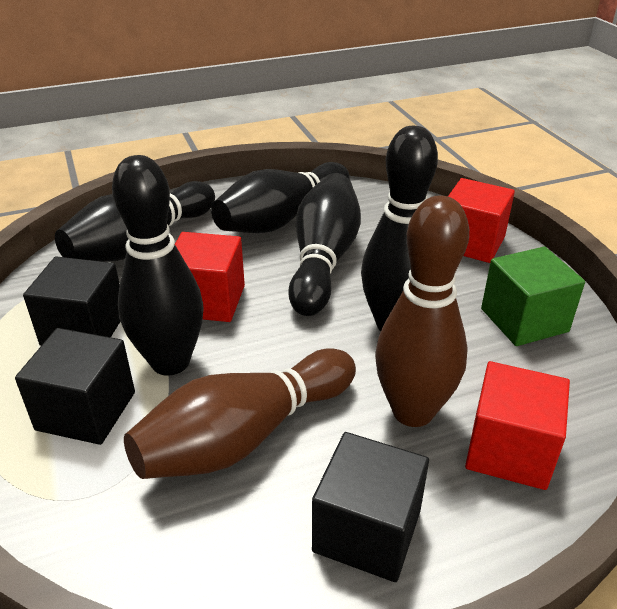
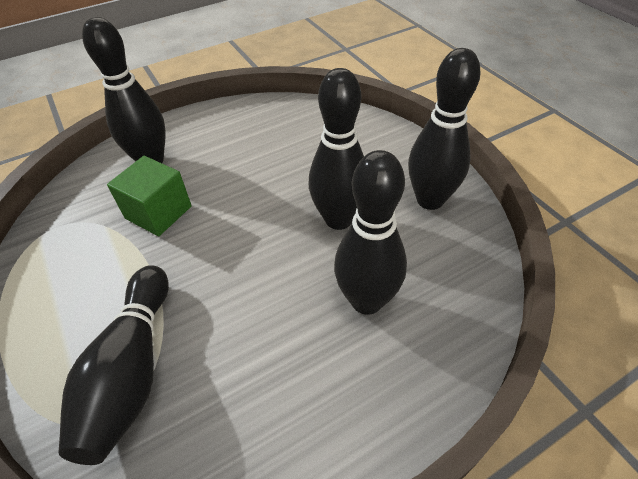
black cube: 3 -> 0
brown bowling pin: 2 -> 0
red cube: 3 -> 0

